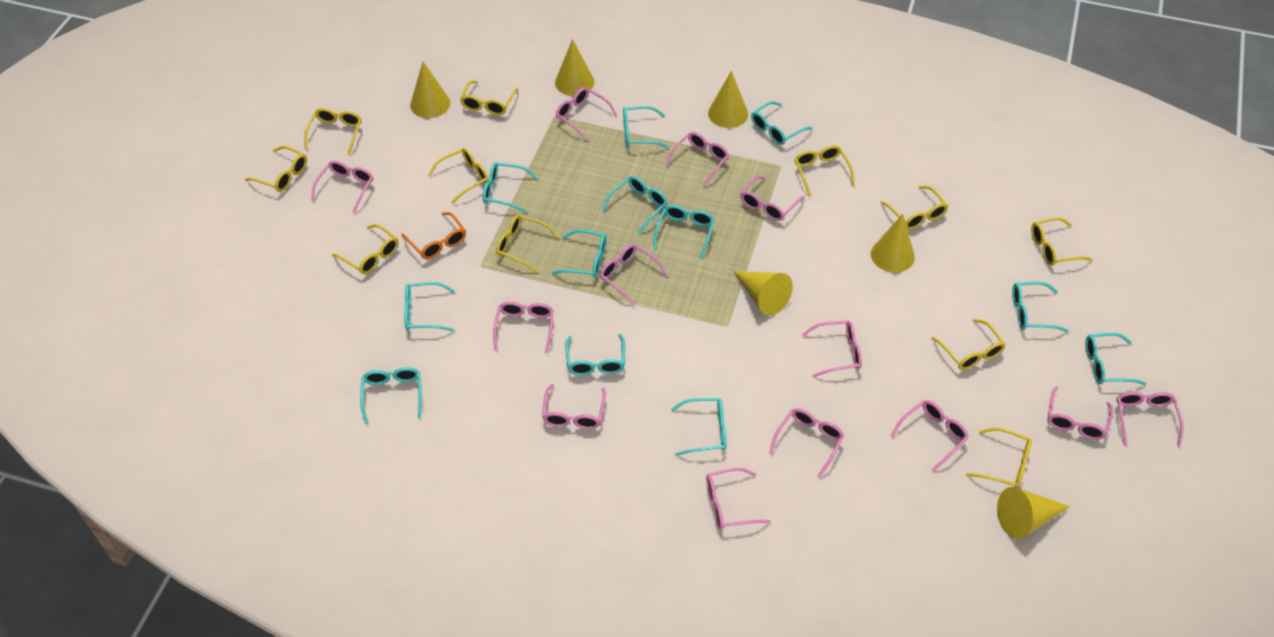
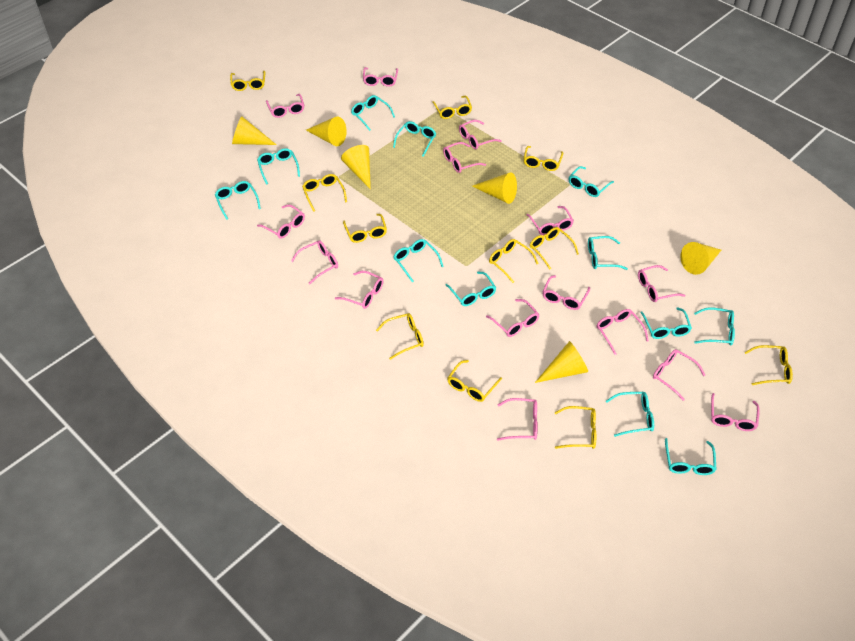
orange glasses: 1 -> 0
pink glasses: 13 -> 15

